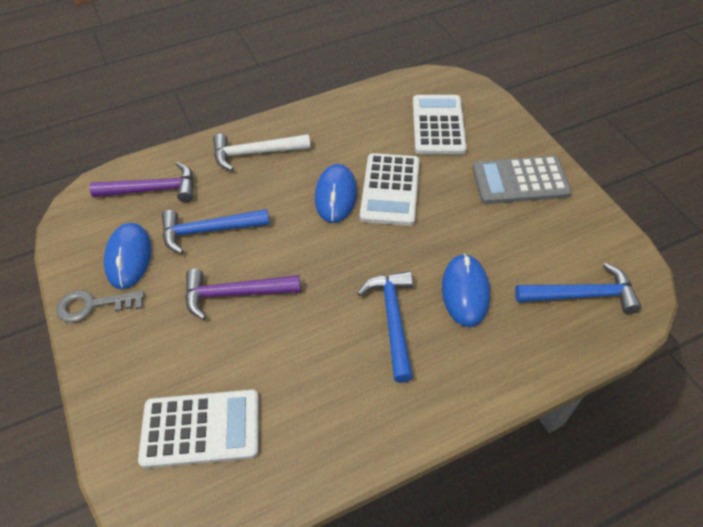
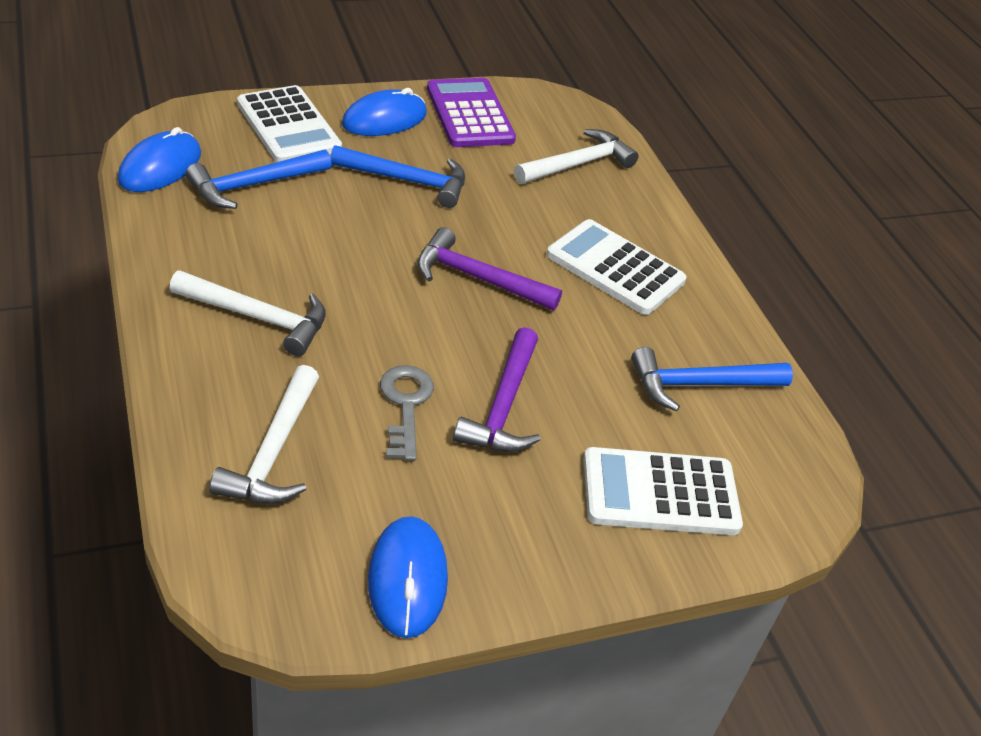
grey calculator: 1 -> 0
purple calculator: 0 -> 1
white hammer: 1 -> 3

